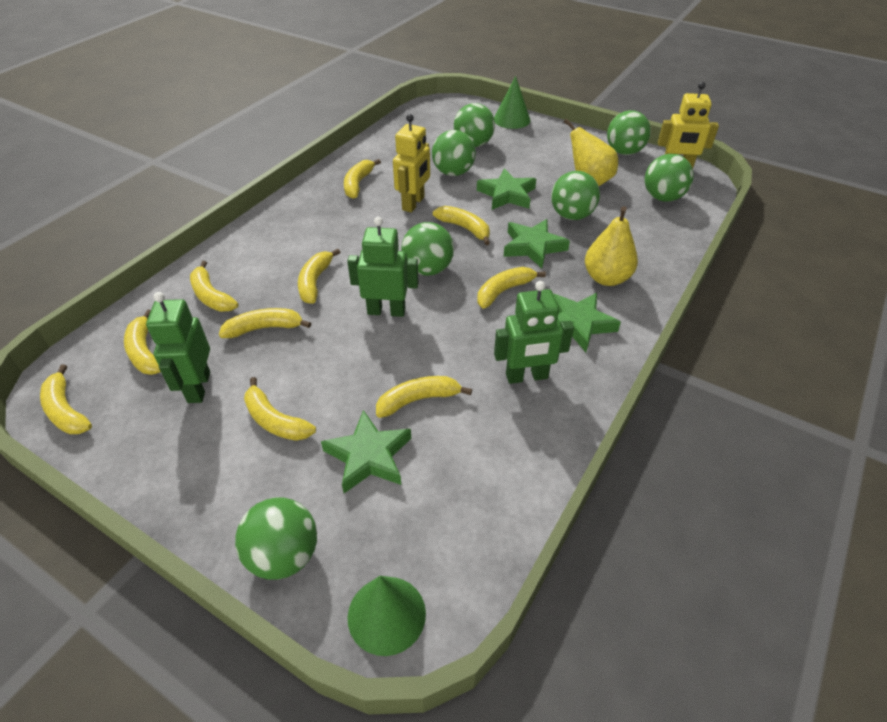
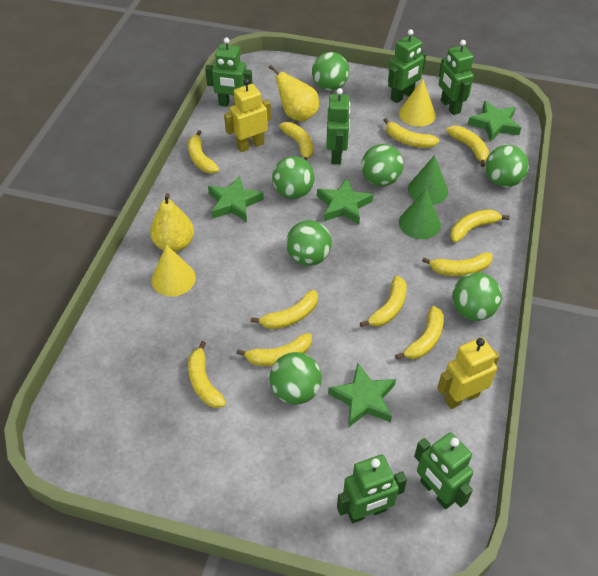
green robot: 3 -> 6
yellow banana: 10 -> 11
yellow cone: 0 -> 2

